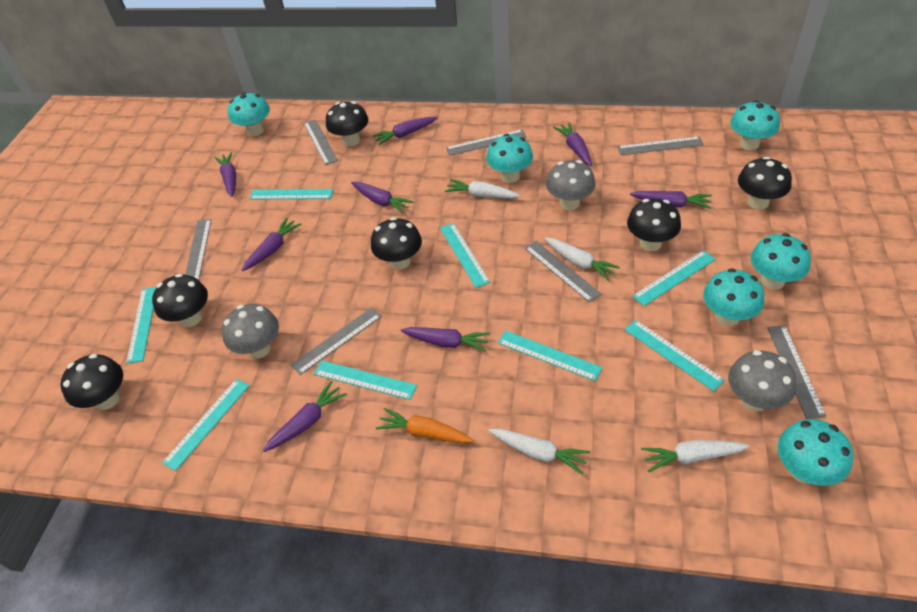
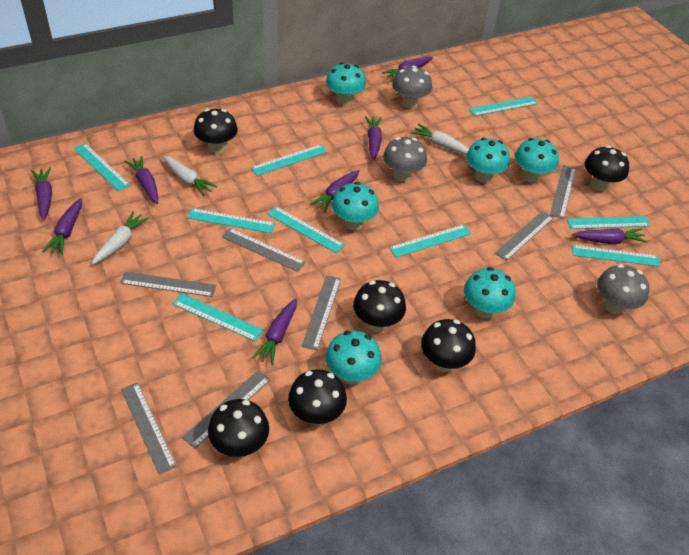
orange carrot: 1 -> 0
turquoise ruler: 8 -> 9
white carrot: 4 -> 3

